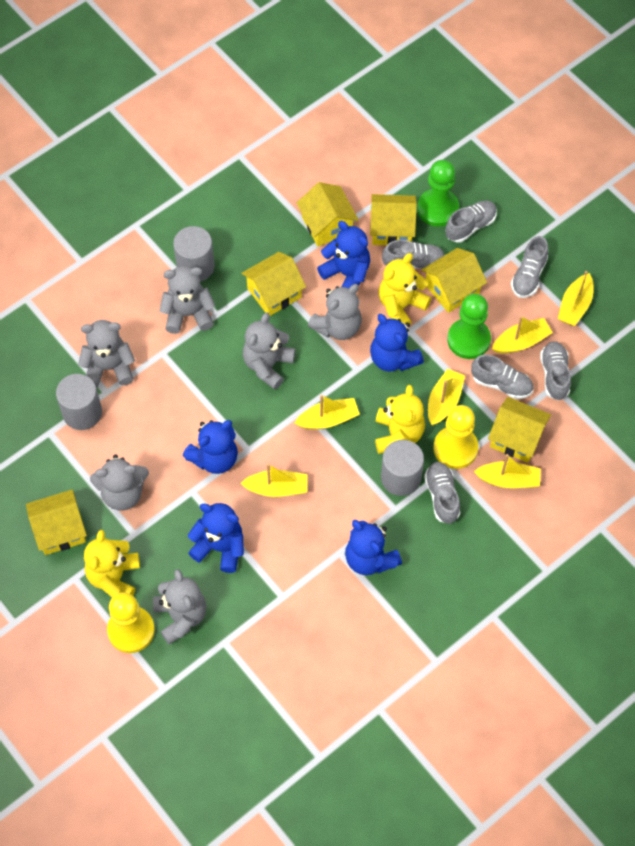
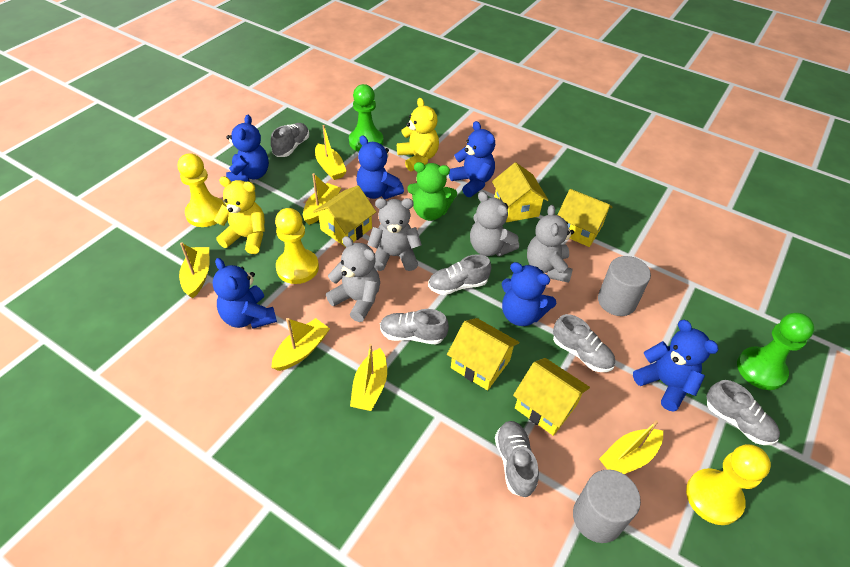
blue teddy bear: 5 -> 6
green teddy bear: 0 -> 1
grey cylinder: 3 -> 2
grey teddy bear: 6 -> 4
yellow house: 6 -> 5
yellow pawn: 2 -> 3
yellow teddy bear: 3 -> 2

